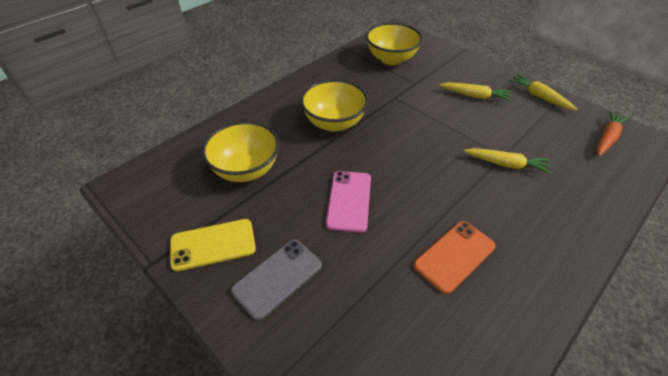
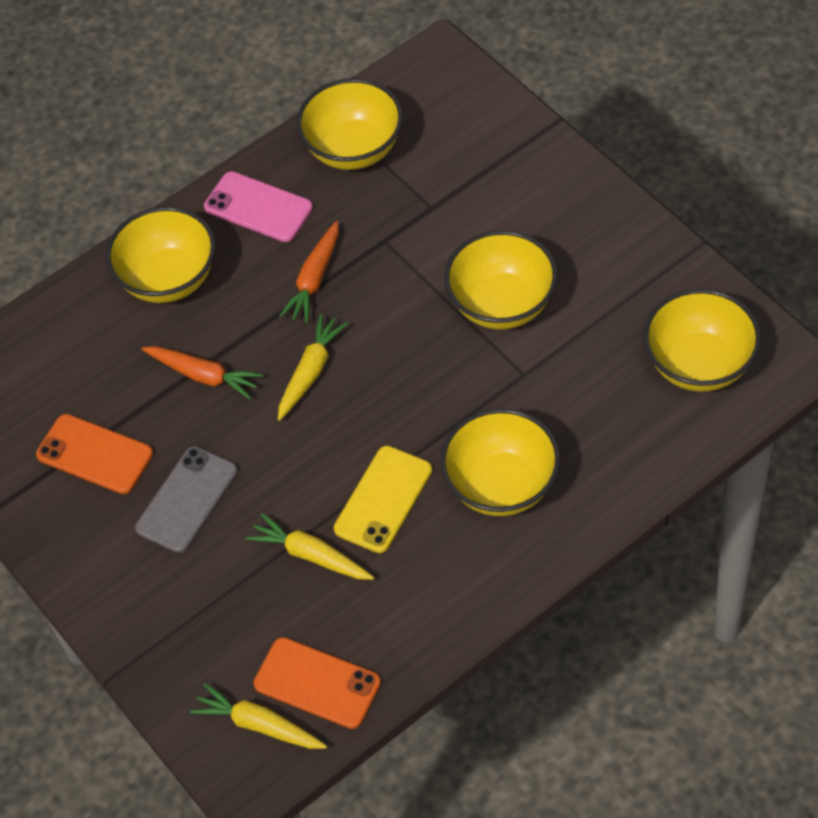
orange carrot: 1 -> 2
orange phone: 1 -> 2
yellow bowl: 3 -> 5

